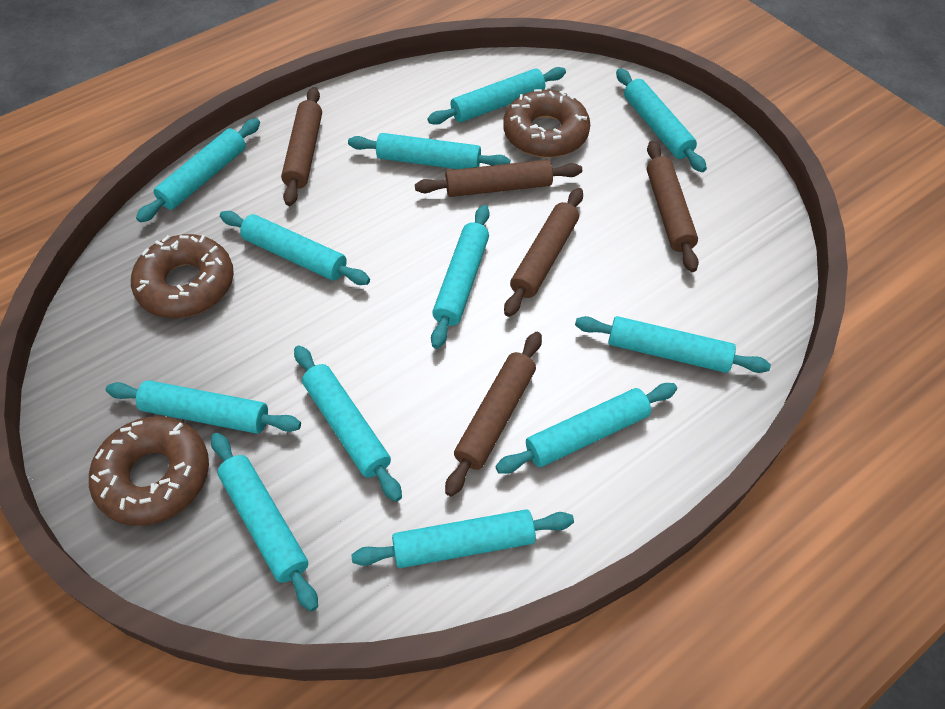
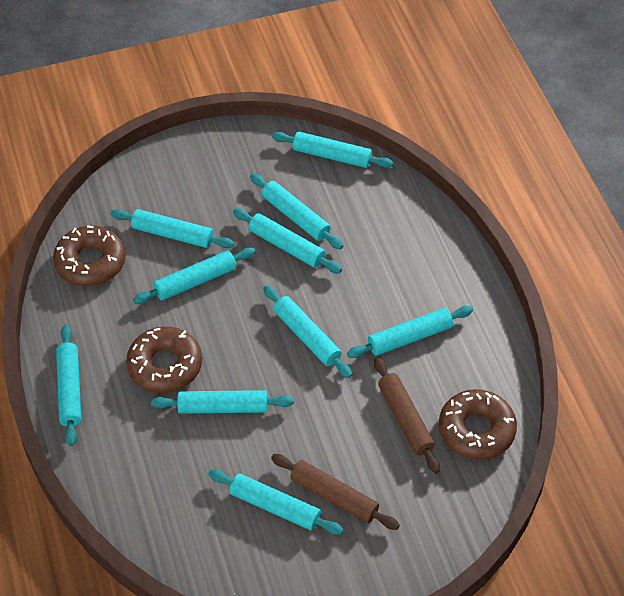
brown rolling pin: 5 -> 2
turquoise rolling pin: 12 -> 10

